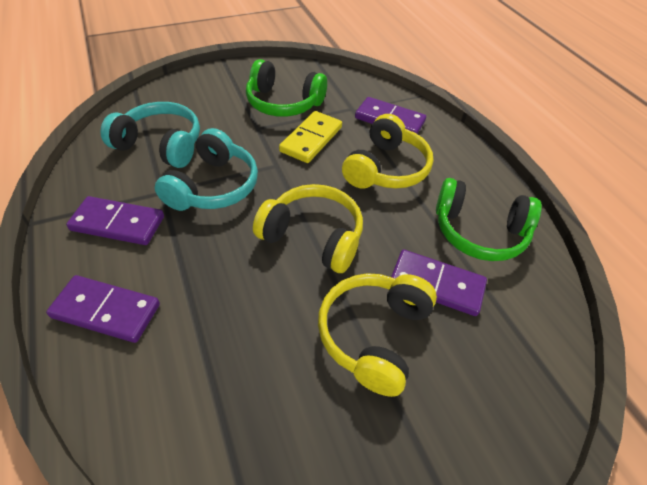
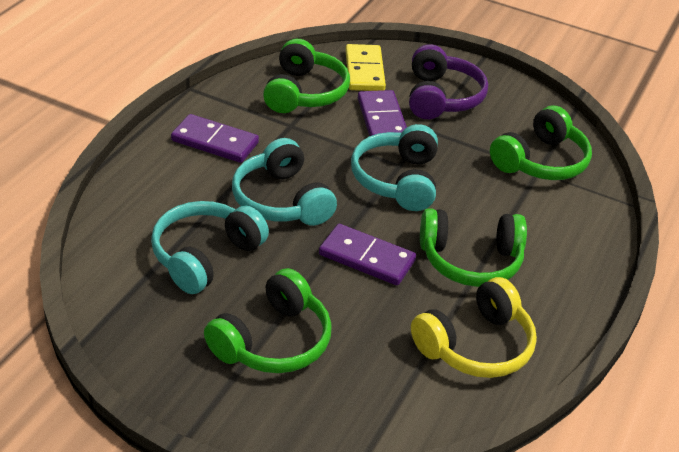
green headphones: 2 -> 4
purple domino: 4 -> 3
purple headphones: 0 -> 1
turquoise headphones: 2 -> 3
yellow headphones: 3 -> 1

